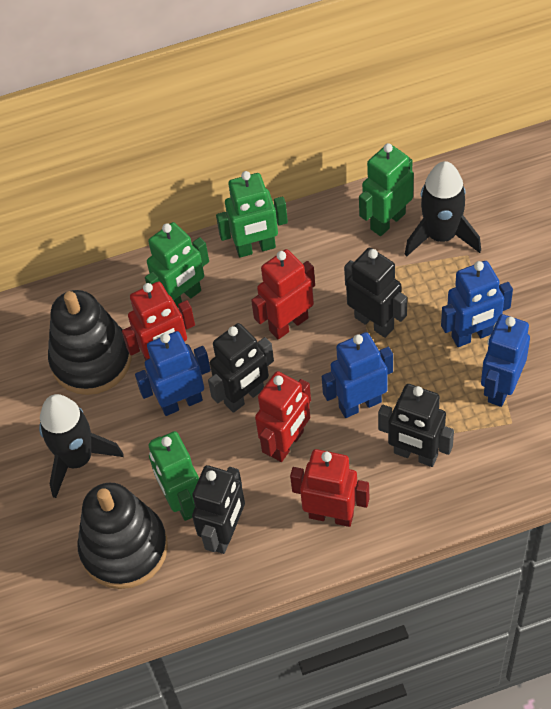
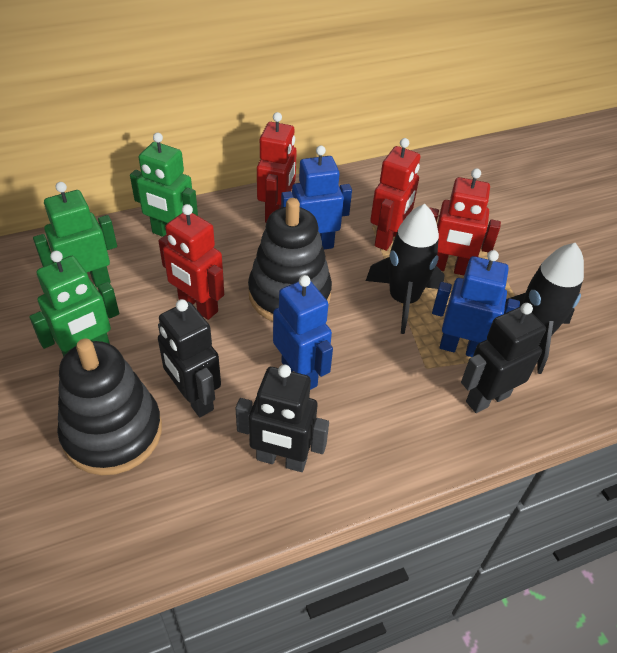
black robot: 4 -> 3
blue robot: 4 -> 3
green robot: 4 -> 3

